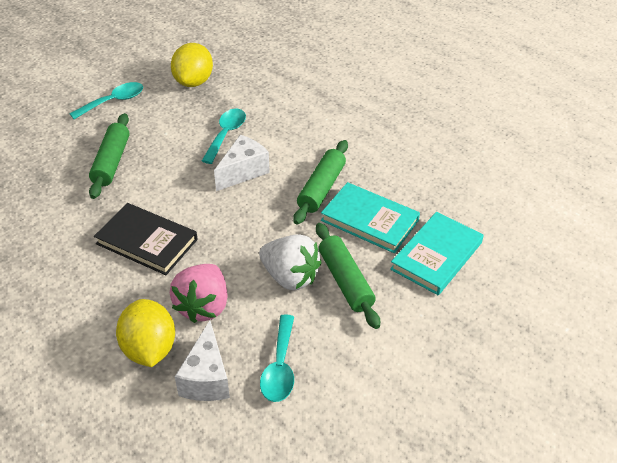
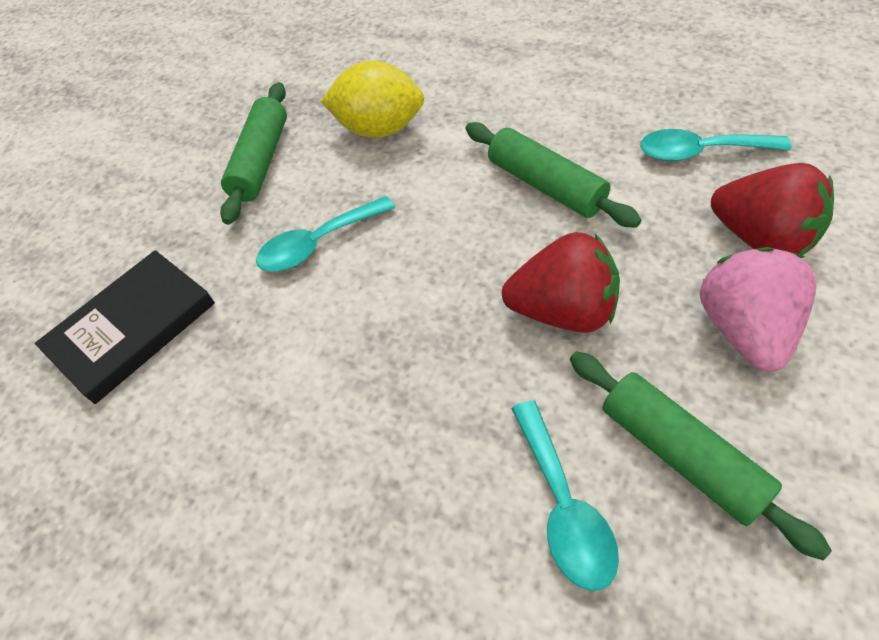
red strawberry: 0 -> 2
turquoise book: 2 -> 0
white cheese: 2 -> 0
white strawberry: 1 -> 0
yellow lemon: 2 -> 1

